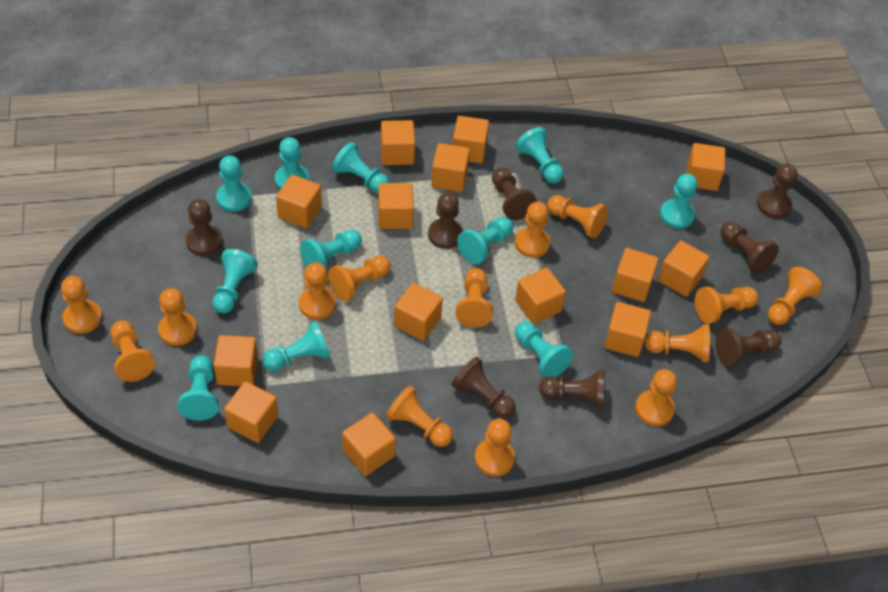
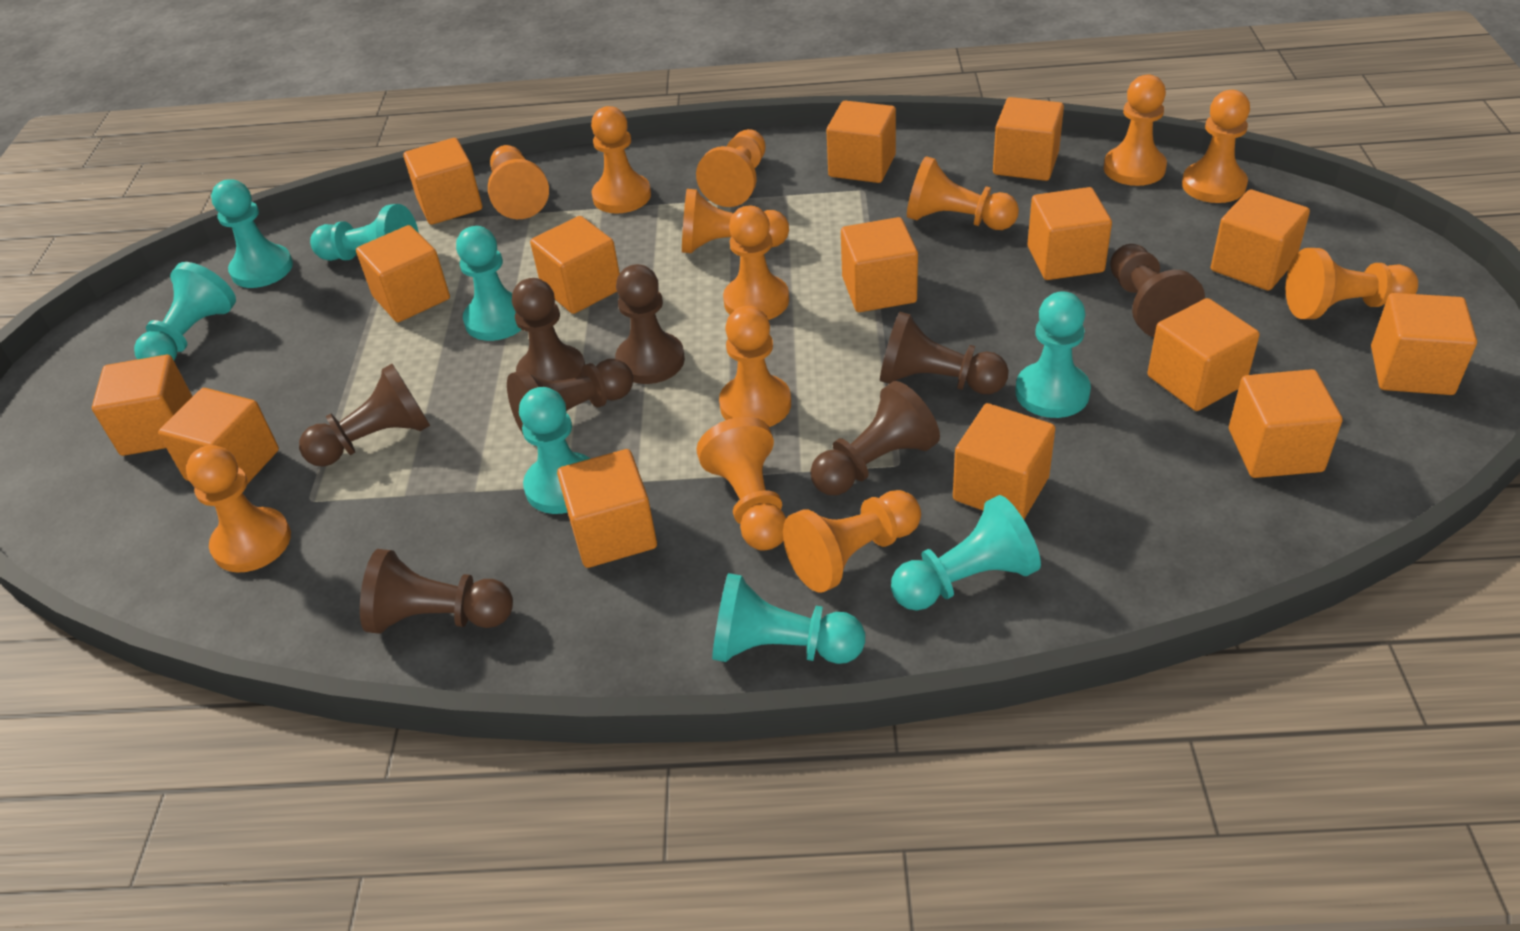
orange cube: 14 -> 15
orange pawn: 14 -> 13
turquoise pawn: 11 -> 8

